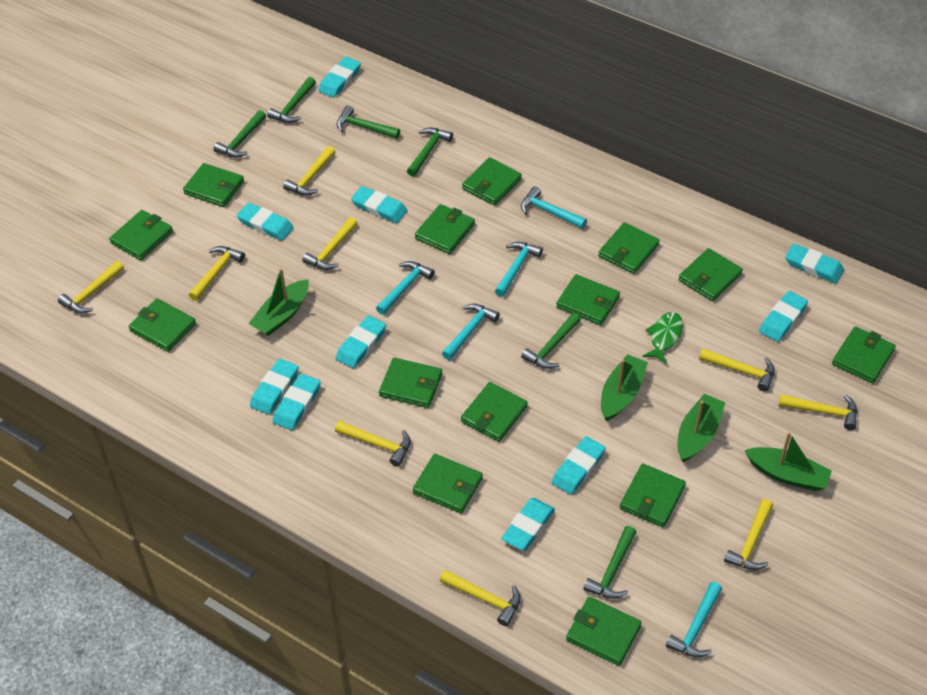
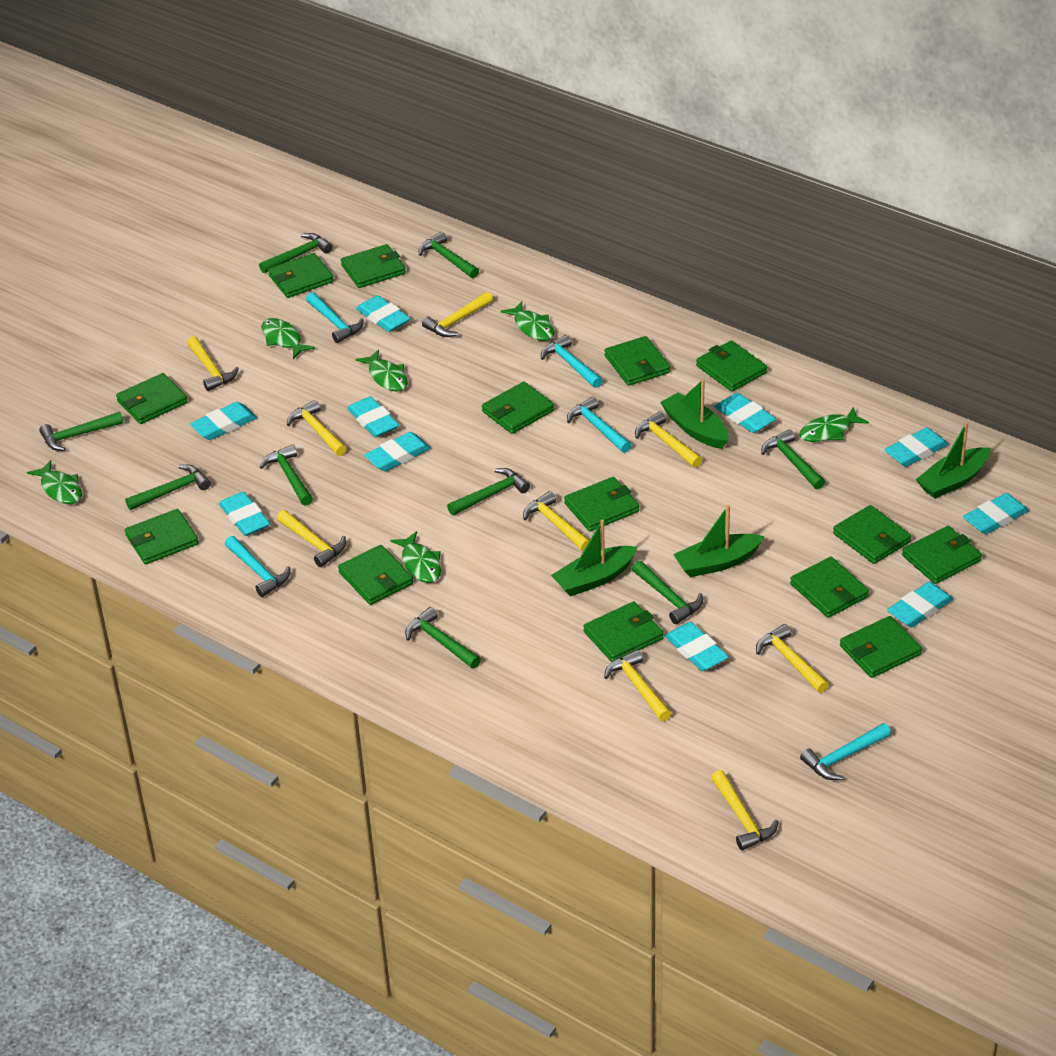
green fish: 1 -> 6
green hammer: 6 -> 9

